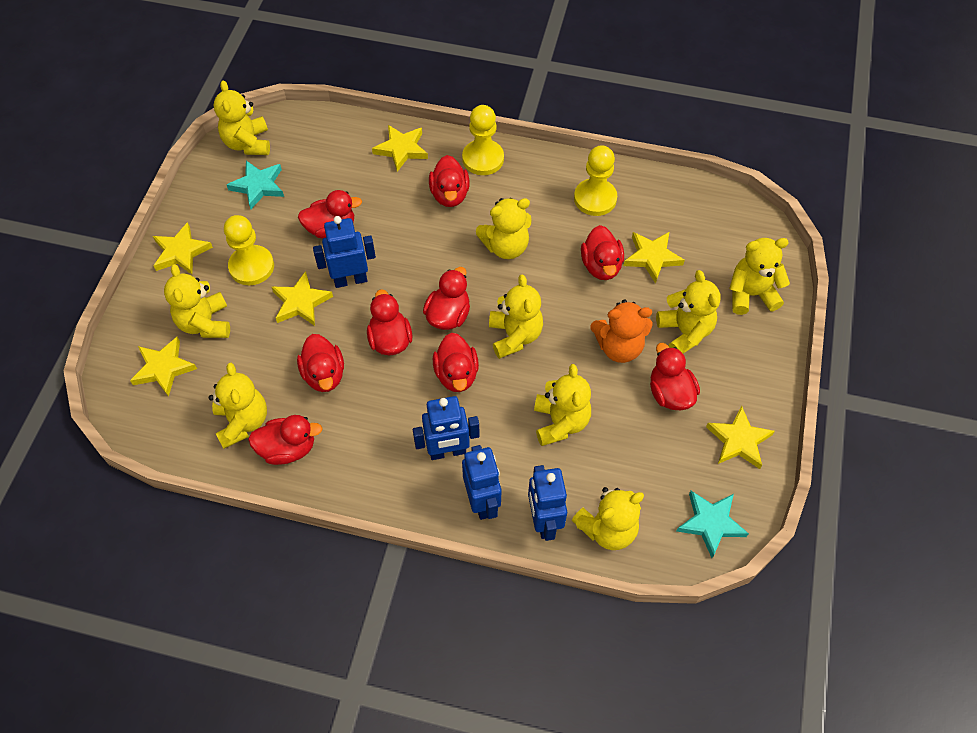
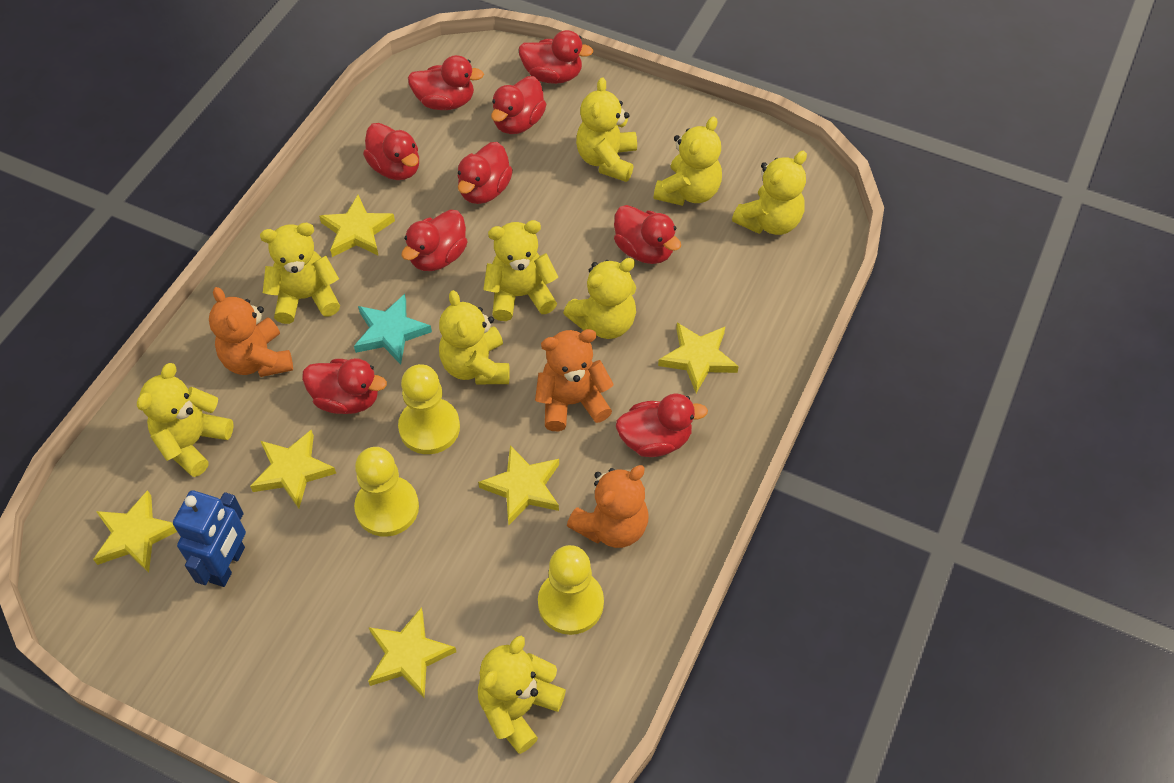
blue robot: 4 -> 1
orange teddy bear: 1 -> 3
turquoise star: 2 -> 1

